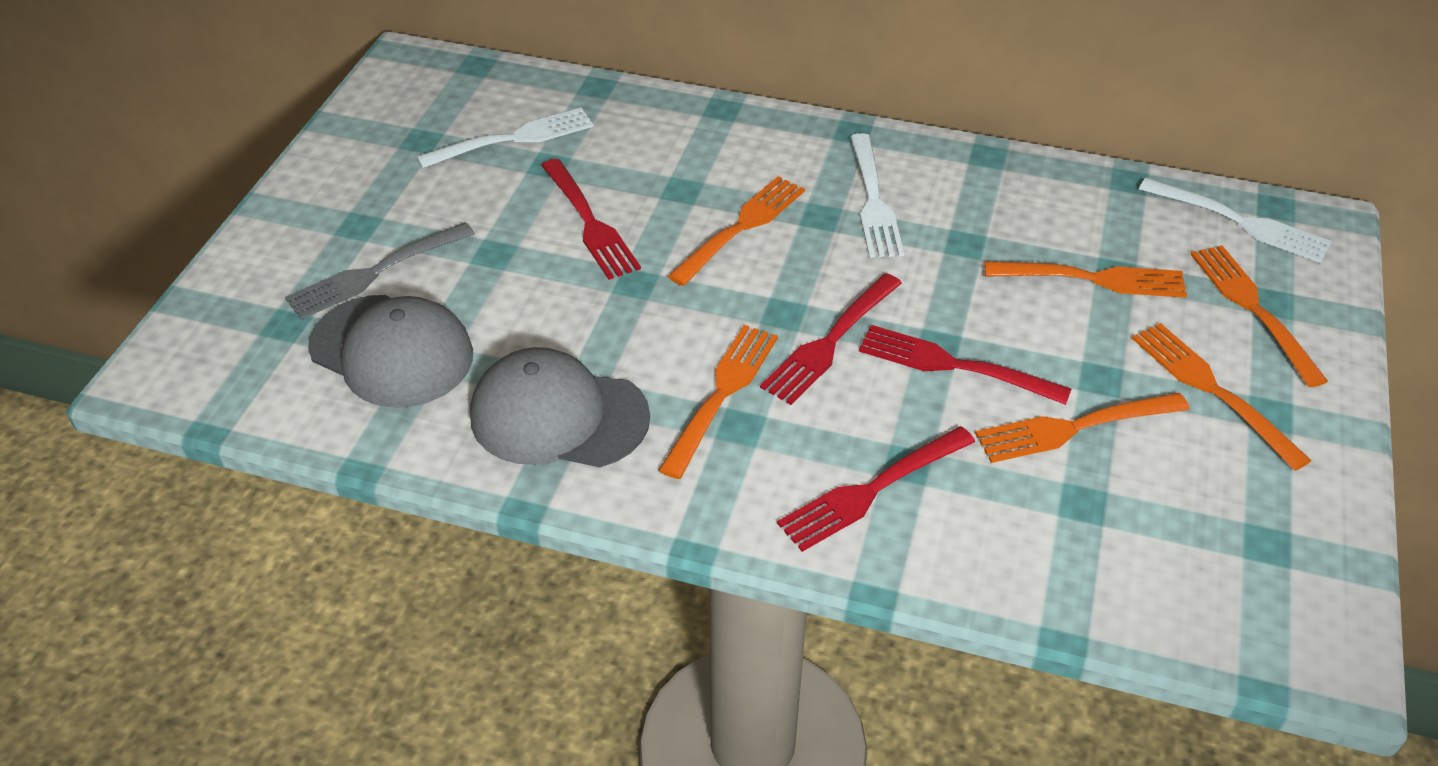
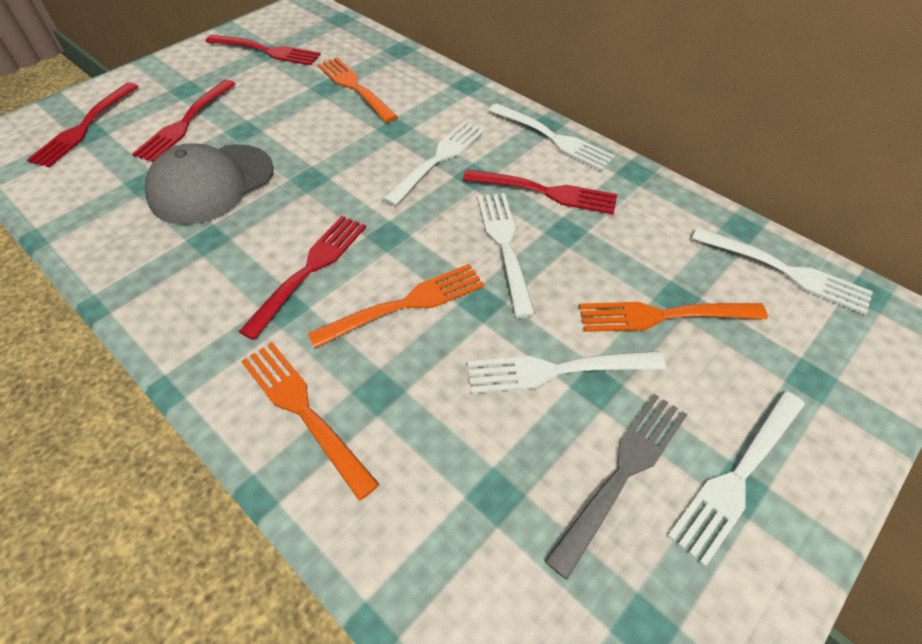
grey cap: 2 -> 1
orange fork: 6 -> 4
red fork: 4 -> 5
white fork: 3 -> 6

